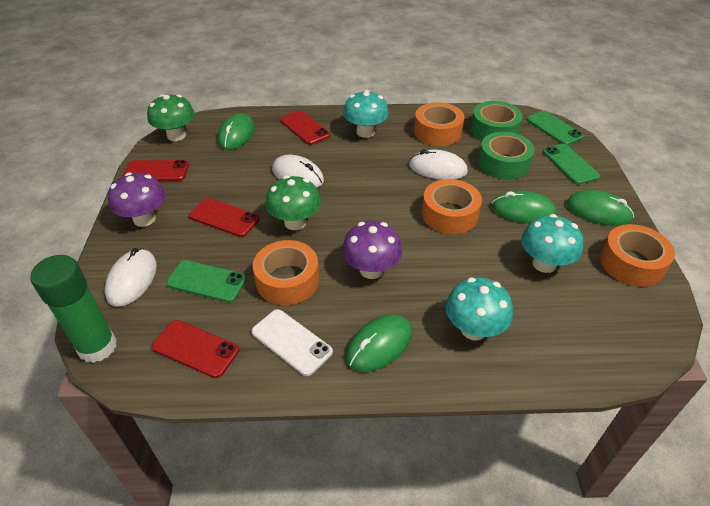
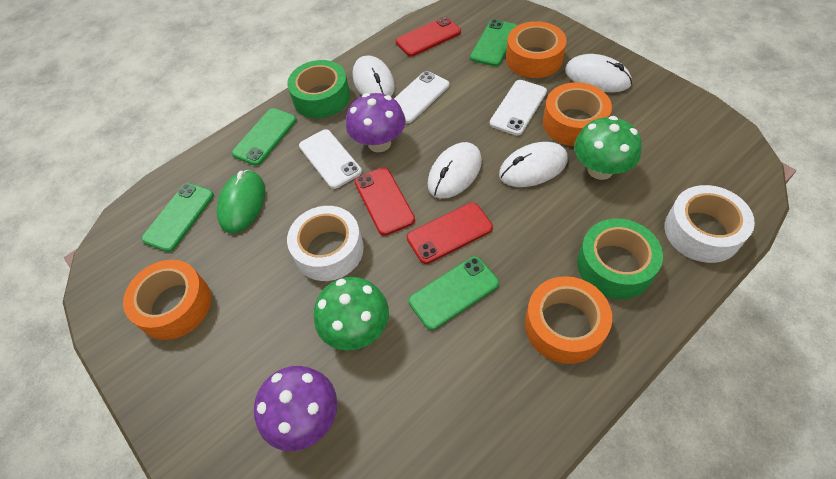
green glue stick: 1 -> 0
green mouse: 4 -> 1
green phone: 3 -> 4
red phone: 4 -> 3
turquoise mushroom: 3 -> 0
white mouse: 3 -> 4
white phone: 1 -> 3
white tape: 0 -> 2

